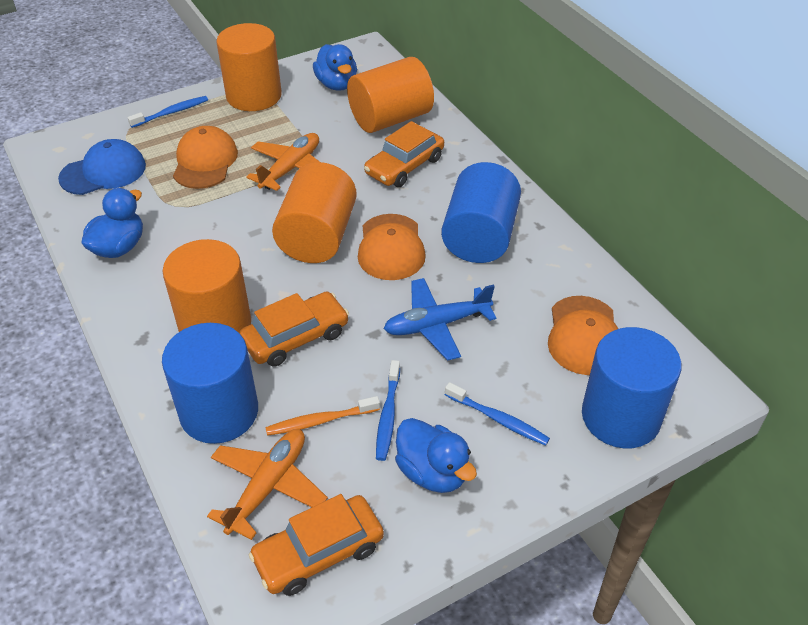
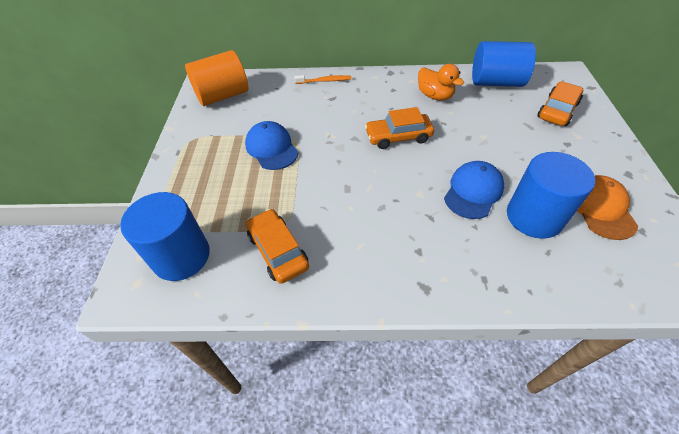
blue cap: 1 -> 2
blue duck: 3 -> 0
blue plane: 1 -> 0
blue toothbrush: 3 -> 0
orange cap: 3 -> 1
orange cylinder: 4 -> 1
orange duck: 0 -> 1
orange plane: 2 -> 0

